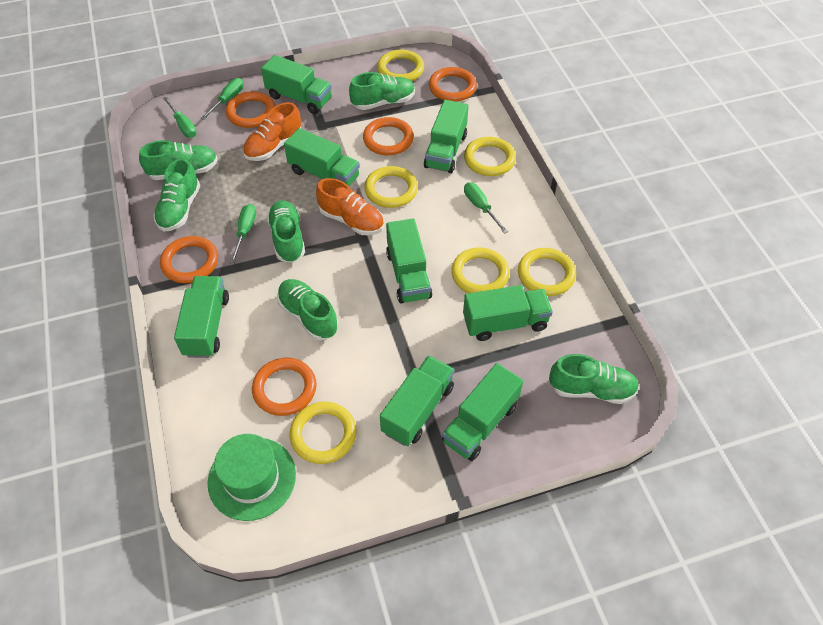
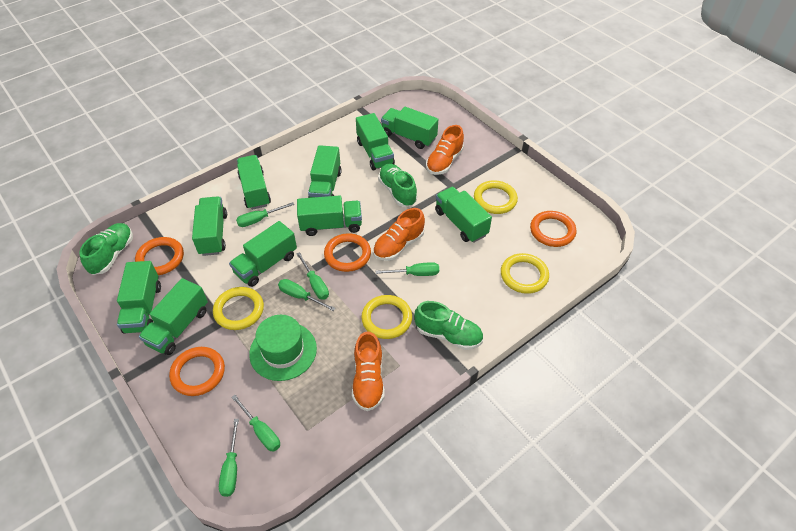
green screwdriver: 4 -> 6
green shoe: 6 -> 3
green truck: 8 -> 10
orange ring: 5 -> 4
orange shoe: 2 -> 3
yellow ring: 6 -> 4

